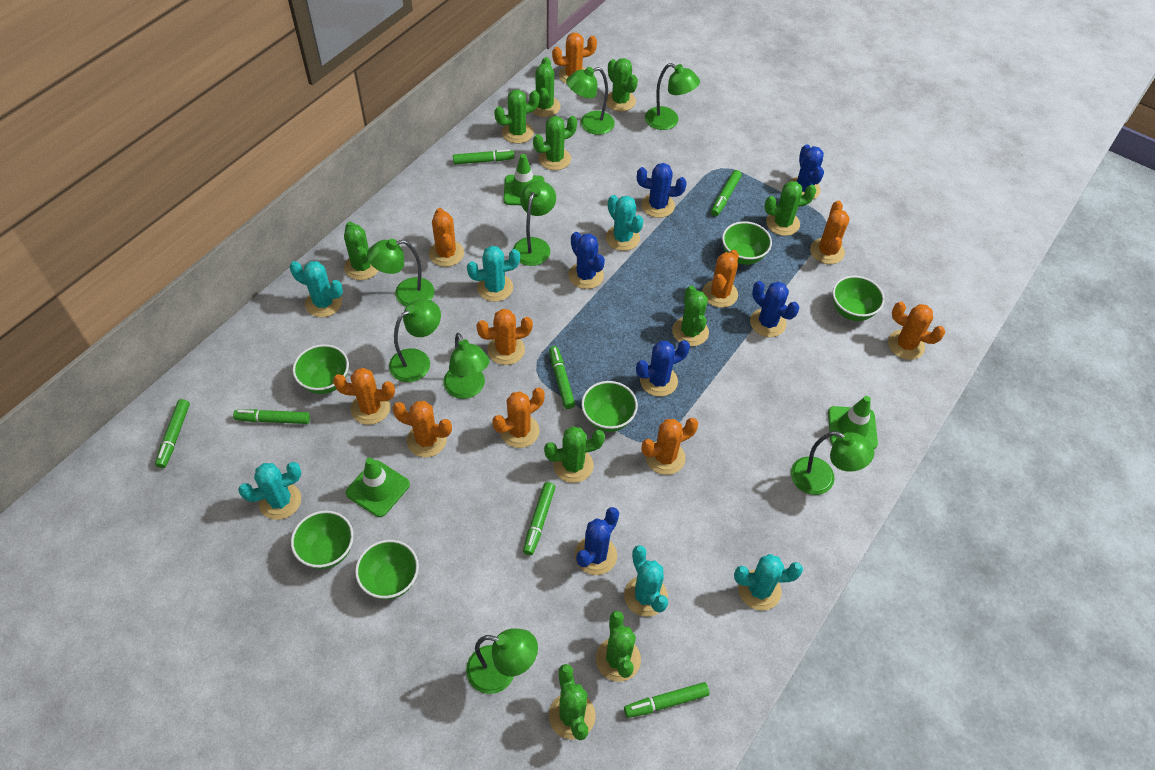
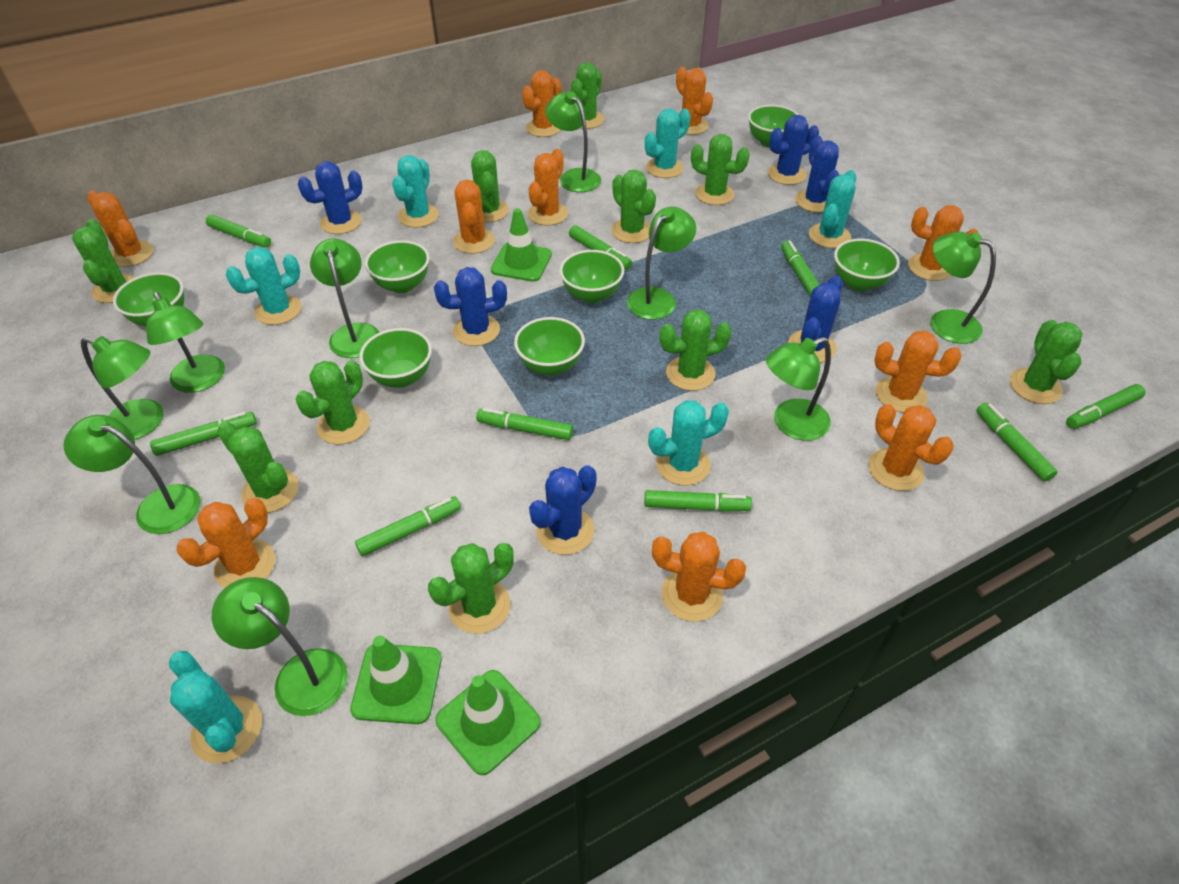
green bowl: 6 -> 7
green lamp: 8 -> 9
green marker: 7 -> 9

